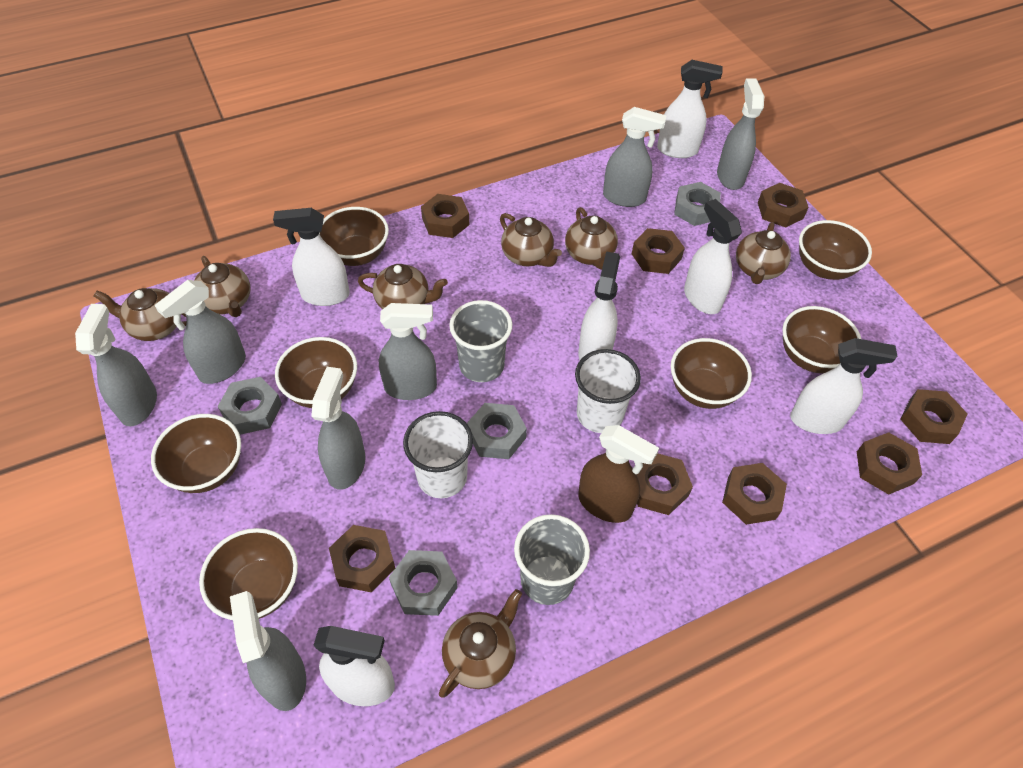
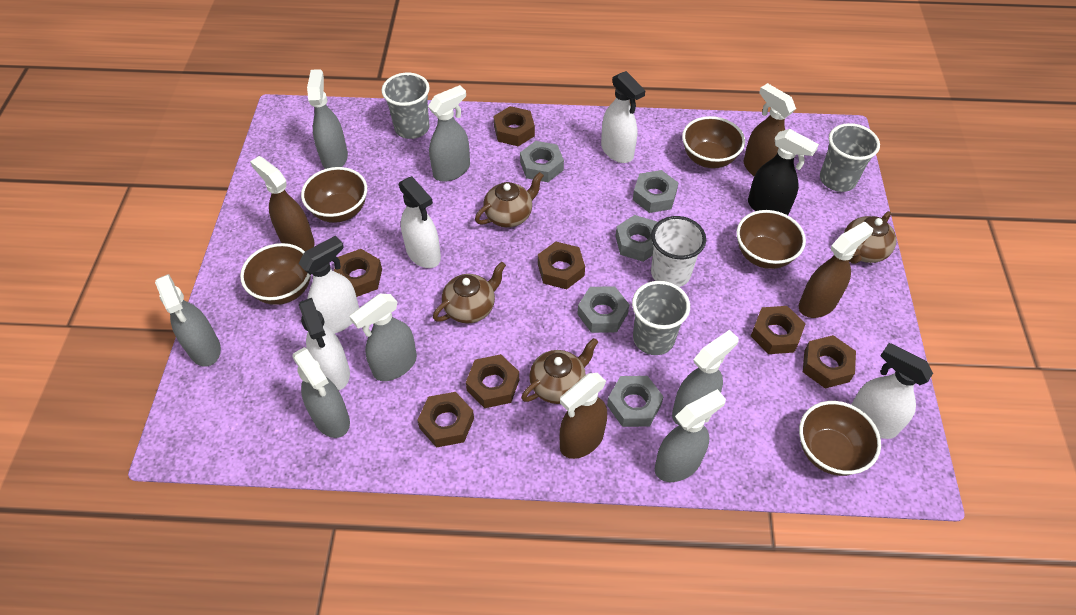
black spray bottle: 0 -> 1
brown bowl: 7 -> 5
brown nut: 8 -> 7
brown spray bottle: 1 -> 4
brown teapot: 7 -> 4
grey cup: 2 -> 3
grey nut: 4 -> 5
white cup: 2 -> 1
white spray bottle: 6 -> 5

